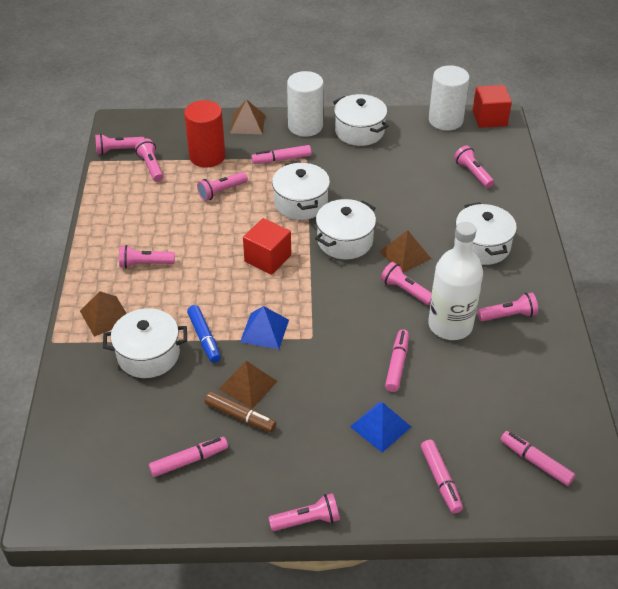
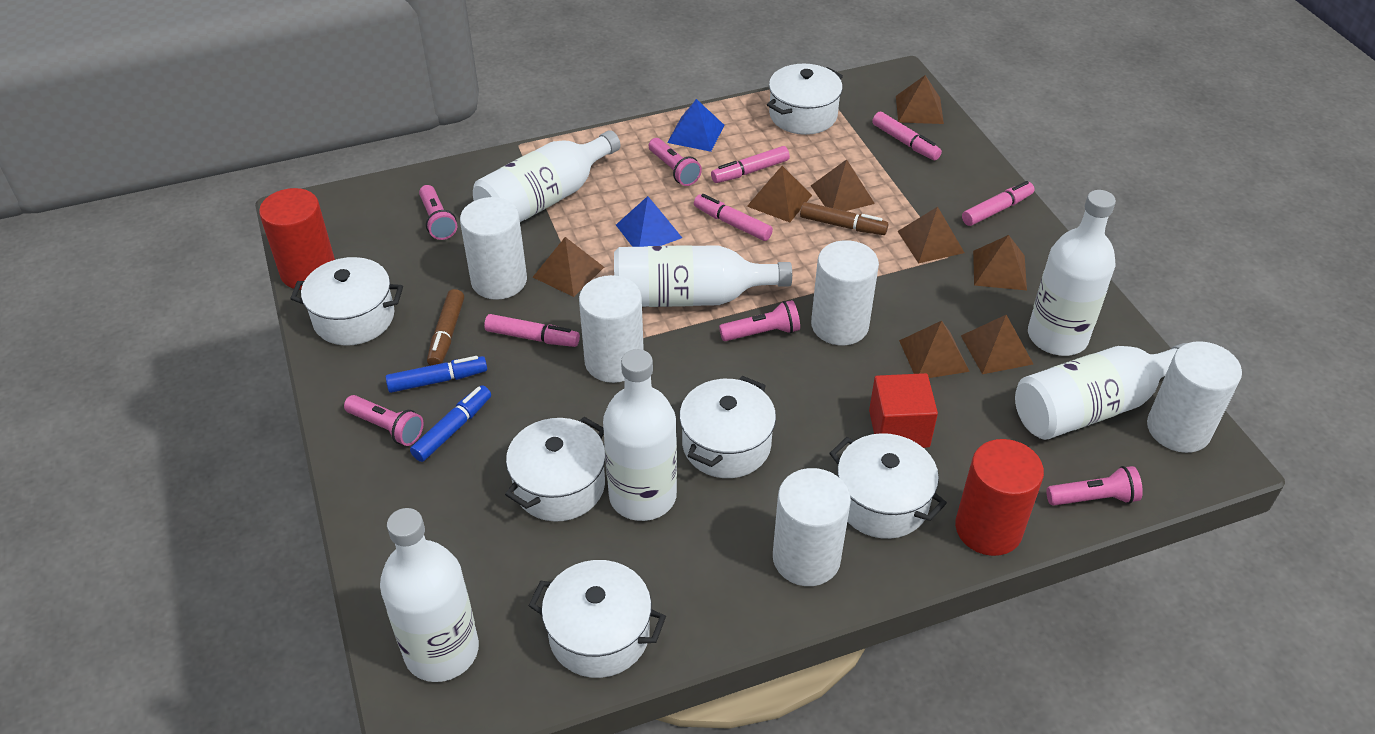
blue marker: 1 -> 2
brown marker: 1 -> 2
brown pyramid: 4 -> 8
pink flashlight: 8 -> 5
red cube: 2 -> 1
red cylinder: 1 -> 2
white bottle: 1 -> 6
white cylinder: 2 -> 5
white pot: 5 -> 6

